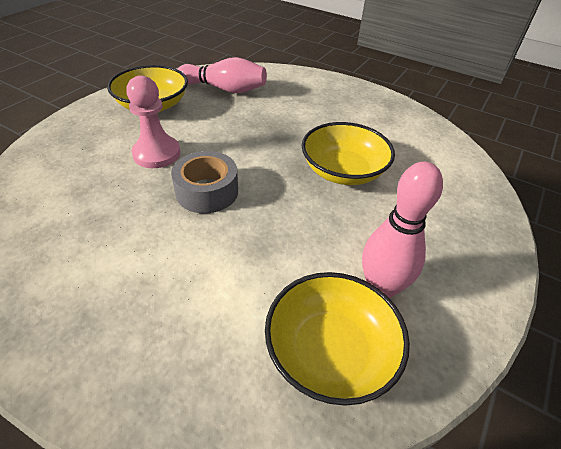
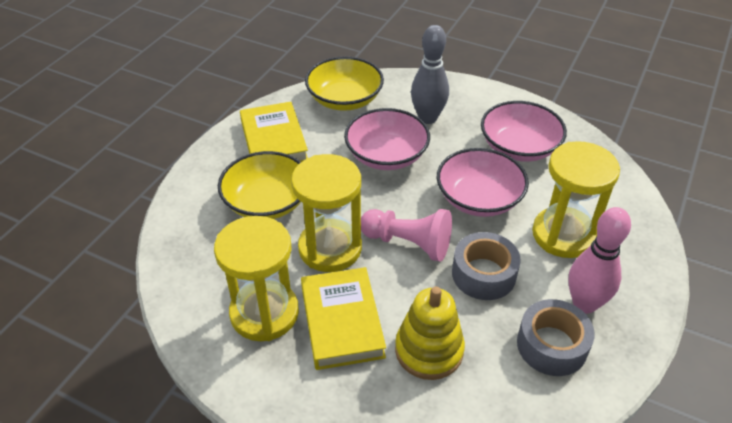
grey bowling pin: 0 -> 1
grey tape: 1 -> 2
pink bowl: 0 -> 3
pink bowling pin: 2 -> 1
yellow book: 0 -> 2
yellow bowl: 3 -> 2
yellow hourglass: 0 -> 3
yellow stacking toy: 0 -> 1

